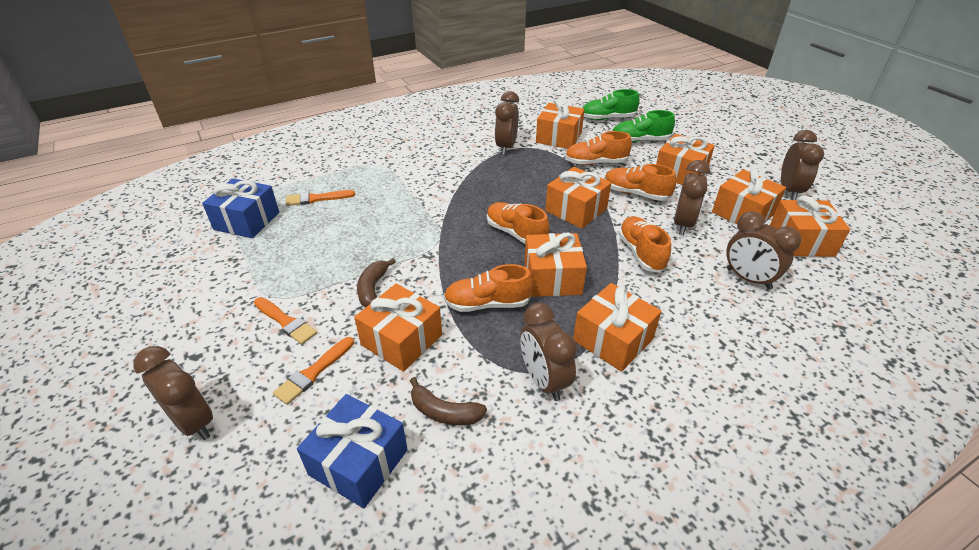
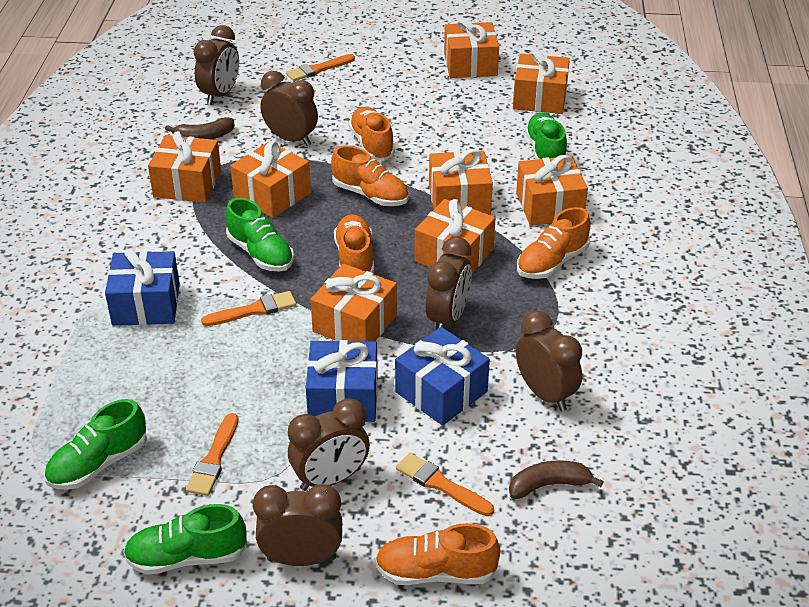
blue gift: 2 -> 3
green shoe: 2 -> 4
orange brush: 3 -> 4

